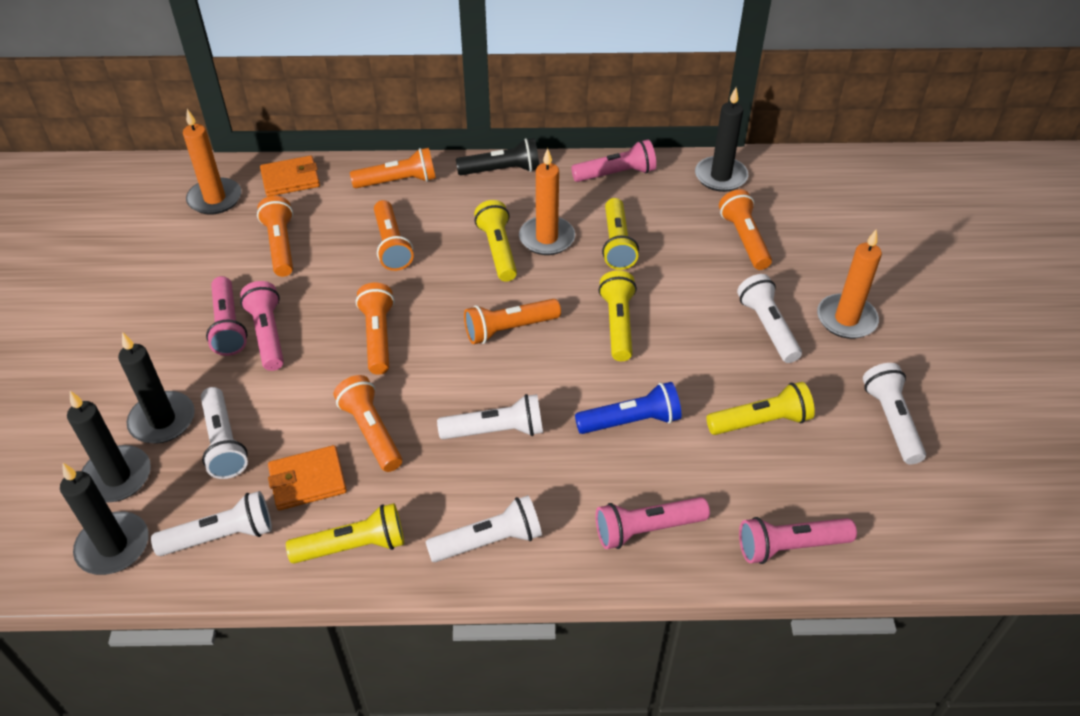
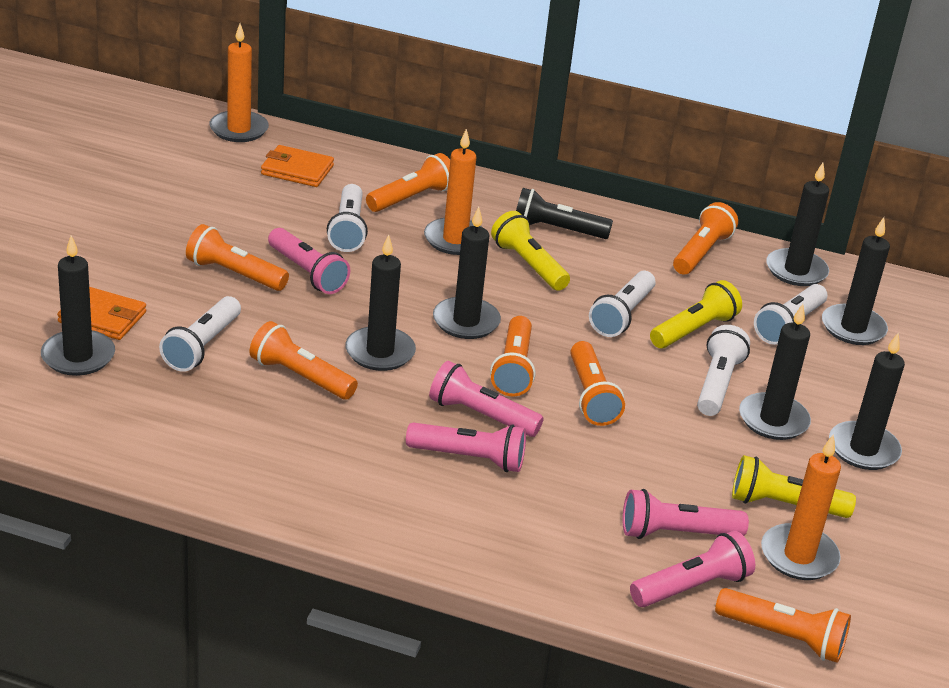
black candle: 4 -> 7
blue flashlight: 1 -> 0
white flashlight: 6 -> 5
yellow flashlight: 5 -> 3

